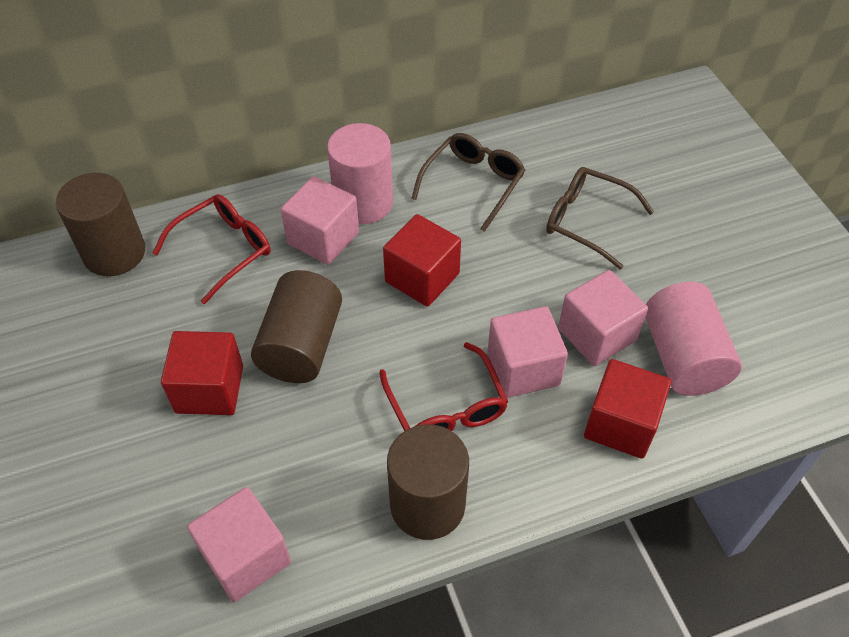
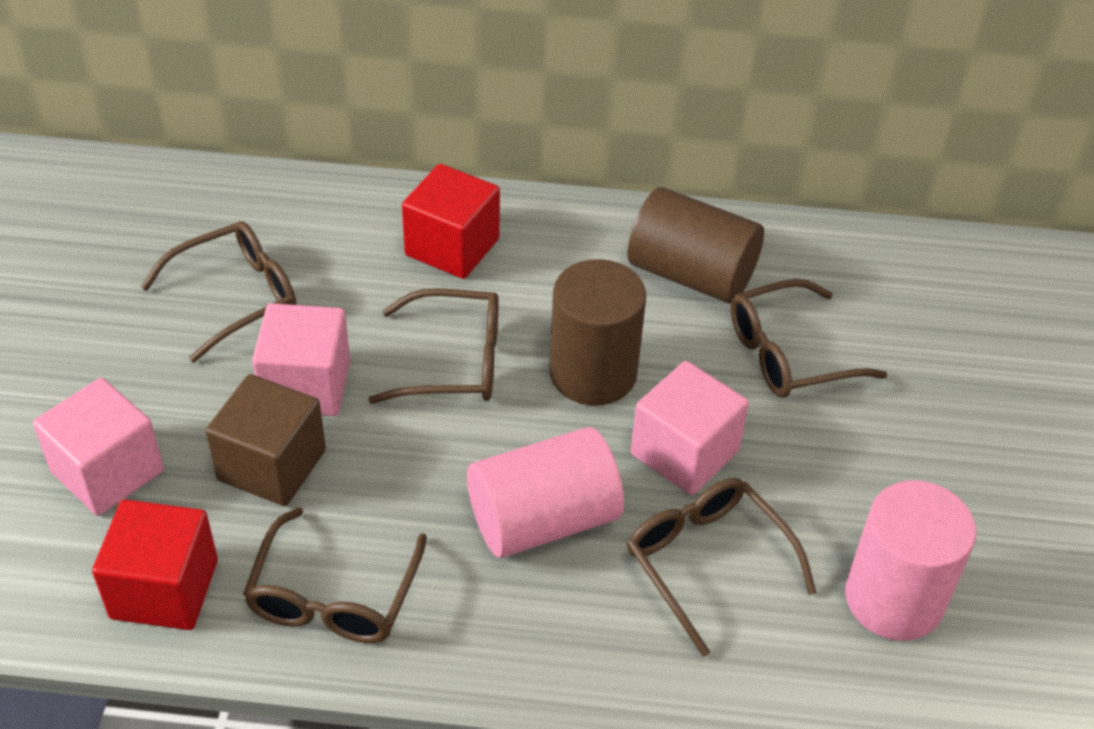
brown cube: 0 -> 1
brown cylinder: 3 -> 2
brown glasses: 2 -> 5
pink cube: 4 -> 3
red cube: 3 -> 2
red glasses: 2 -> 0

